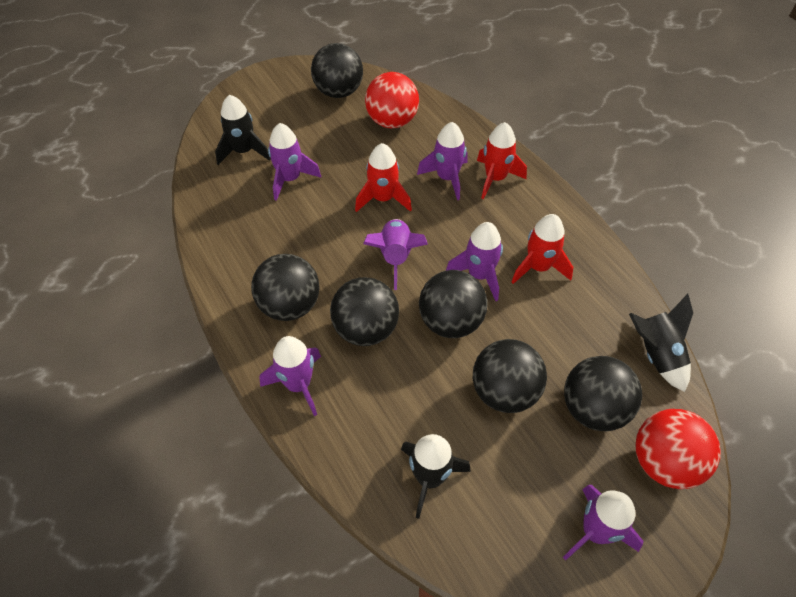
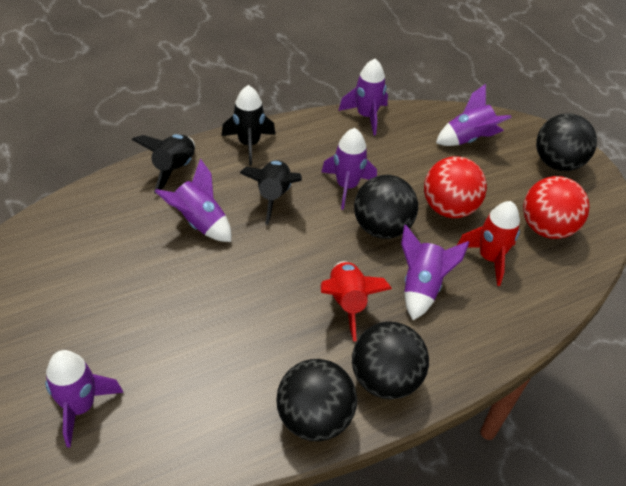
black ball: 6 -> 4
red rocket: 3 -> 2

